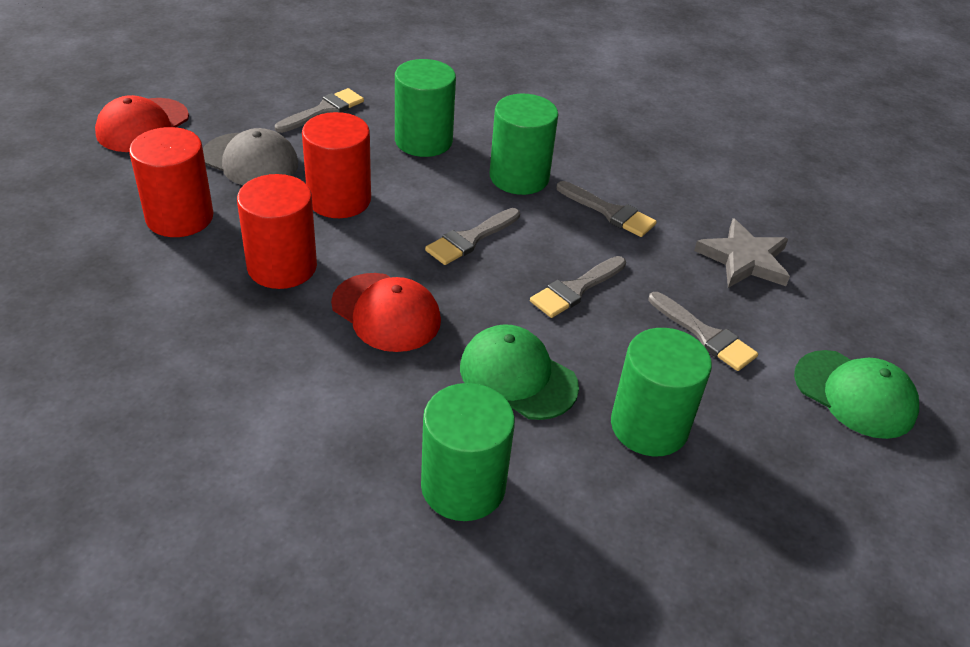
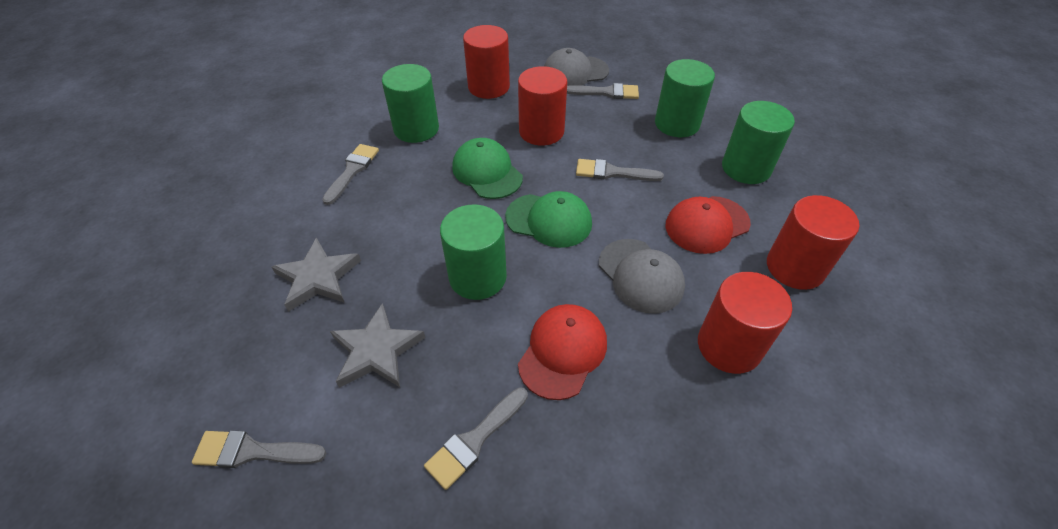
grey cap: 1 -> 2
grey star: 1 -> 2
red cylinder: 3 -> 4

